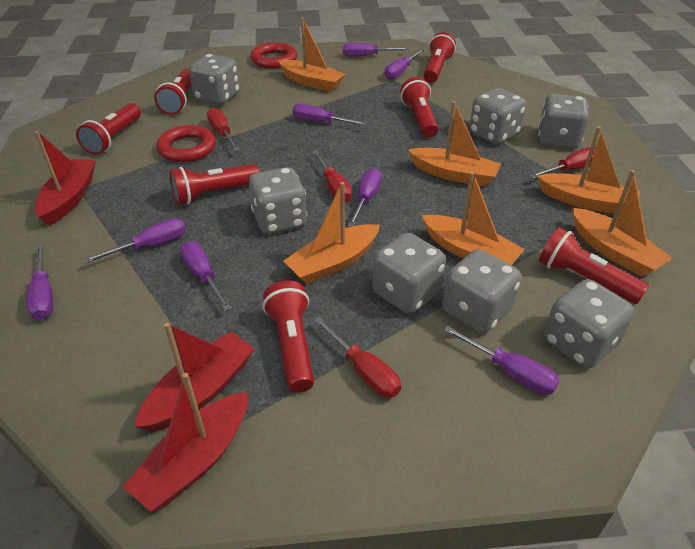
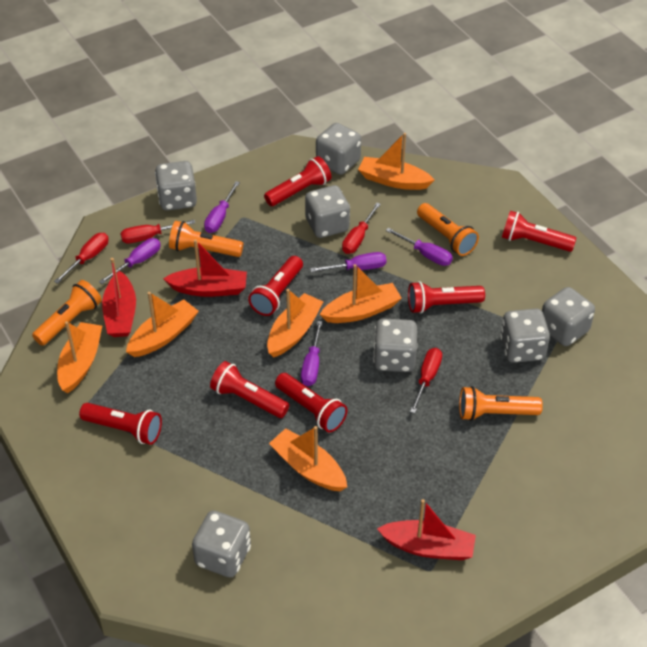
orange flashlight: 0 -> 4
purple screwdriver: 8 -> 5
red ring: 2 -> 0

